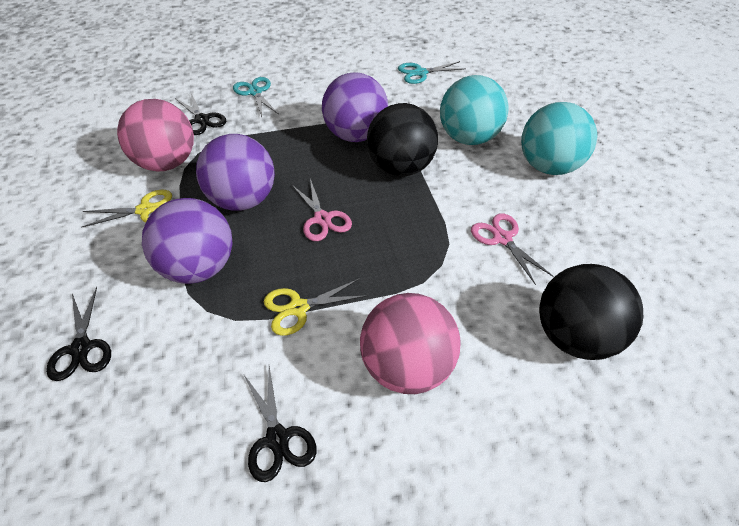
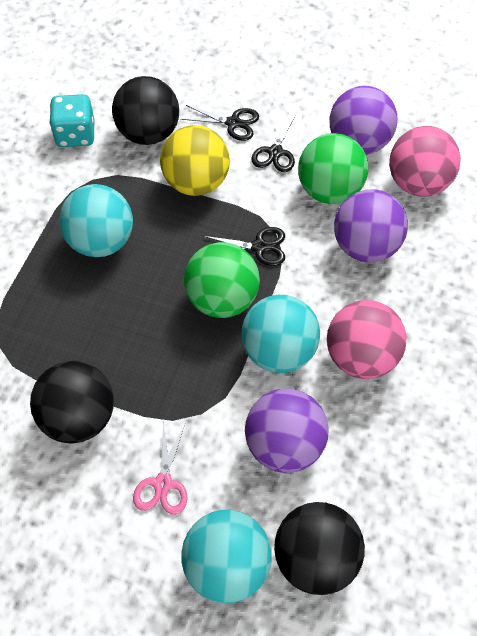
black ball: 2 -> 3
green ball: 0 -> 2
pink scissors: 2 -> 1
turquoise ball: 2 -> 3
turquoise dice: 0 -> 1
turquoise scissors: 2 -> 0
yellow ball: 0 -> 1
yellow scissors: 2 -> 0

